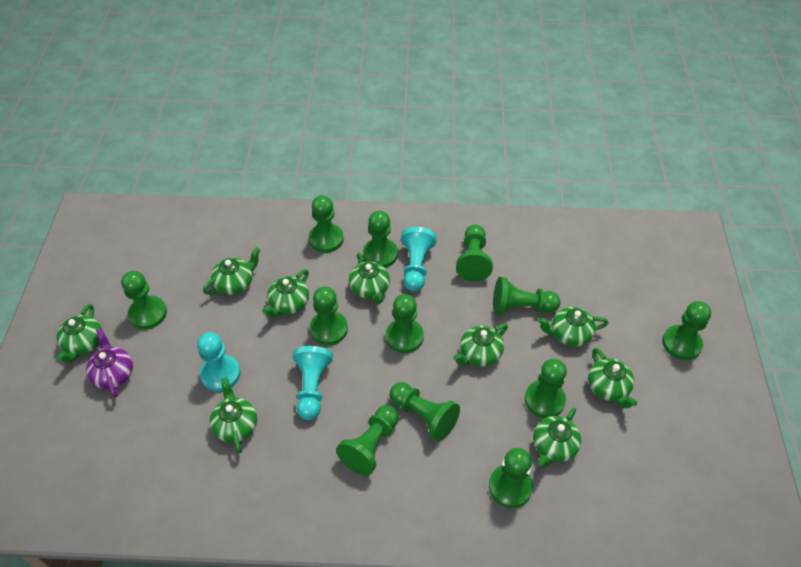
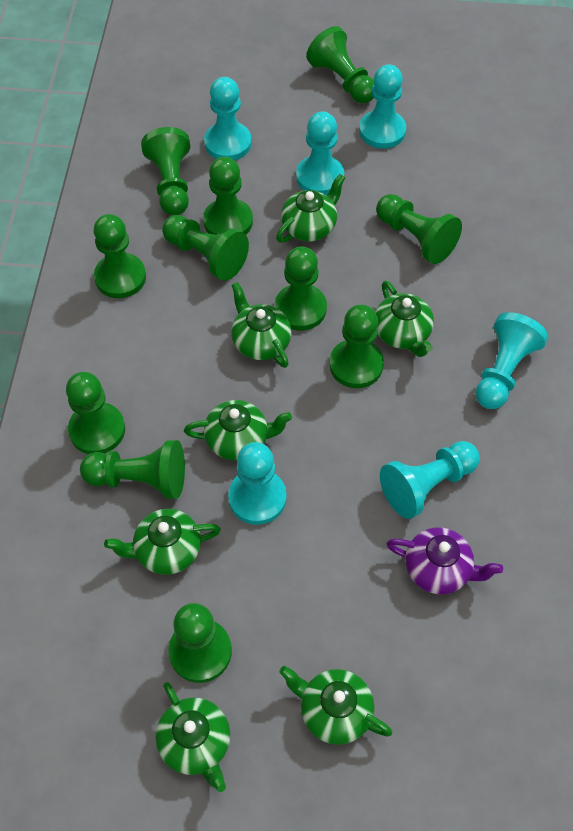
green pawn: 12 -> 11
green teapot: 9 -> 7
turquoise pawn: 3 -> 6

